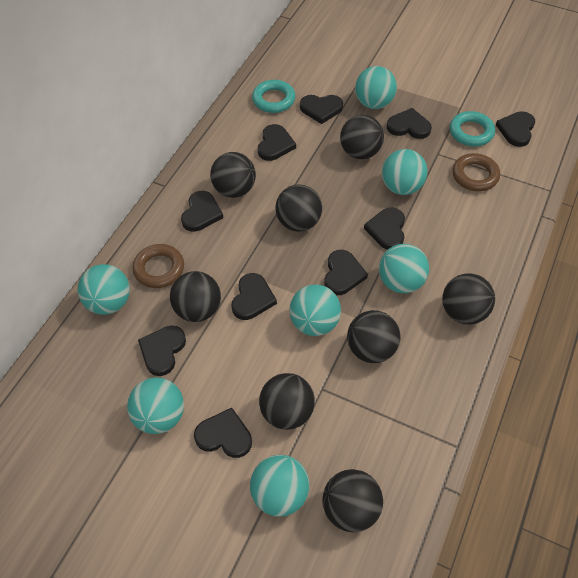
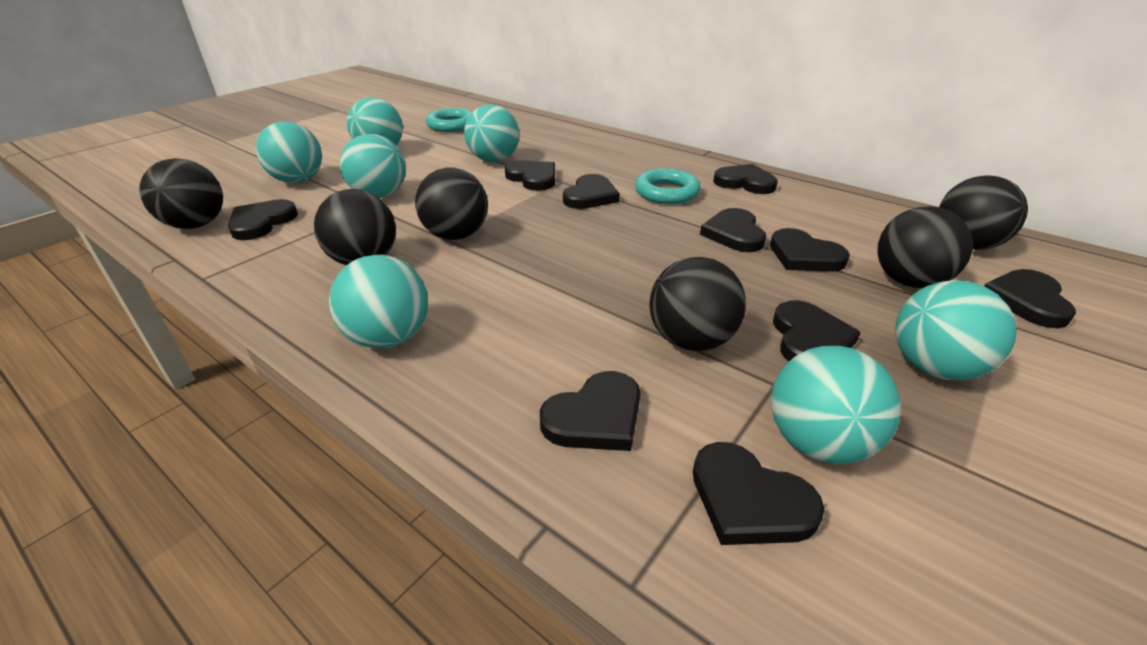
black ball: 8 -> 6
brown ring: 2 -> 0

